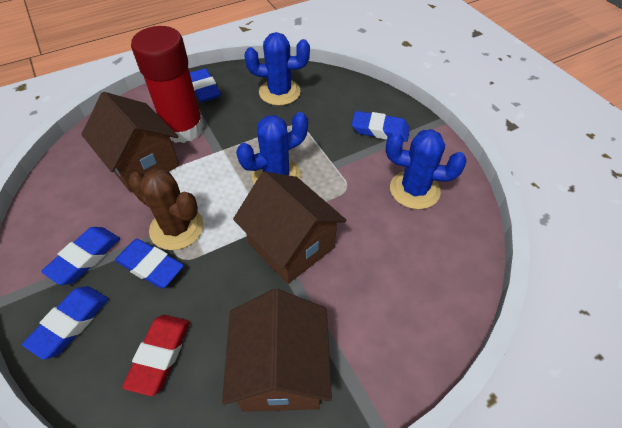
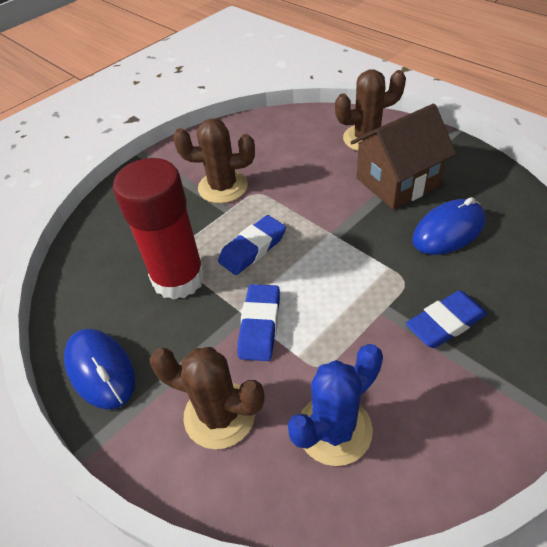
blue cactus: 3 -> 1
blue eraser: 5 -> 3
blue mouse: 0 -> 2
brown cactus: 1 -> 3
brown house: 3 -> 1
red eraser: 1 -> 0

